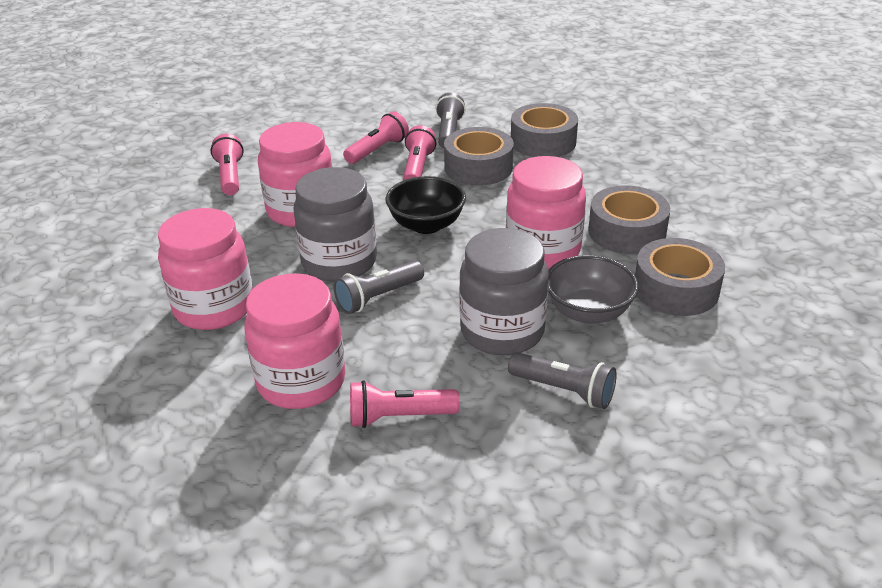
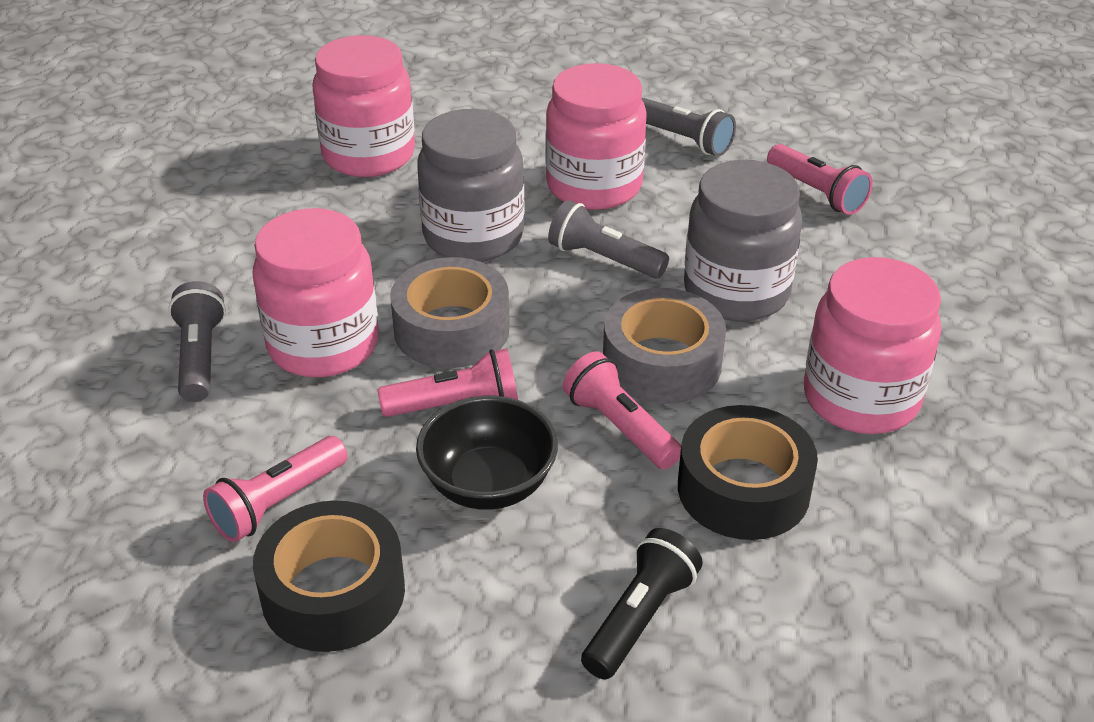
black flashlight: 0 -> 1
black tape: 0 -> 2
grey bowl: 1 -> 0
grey tape: 4 -> 2

